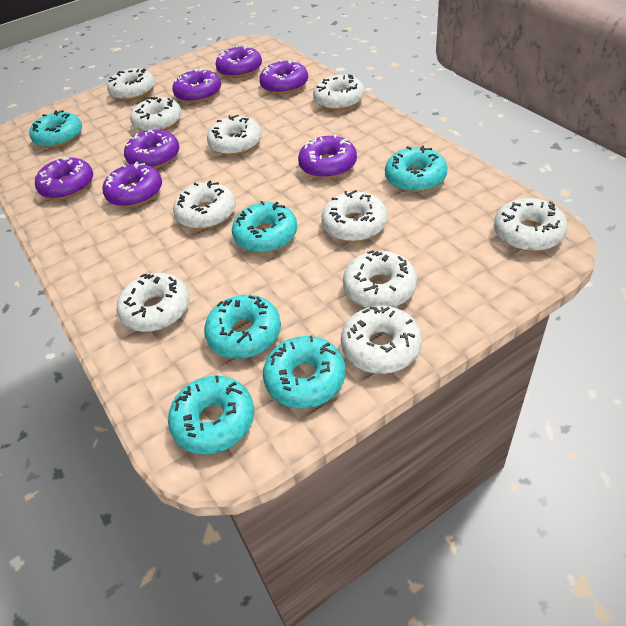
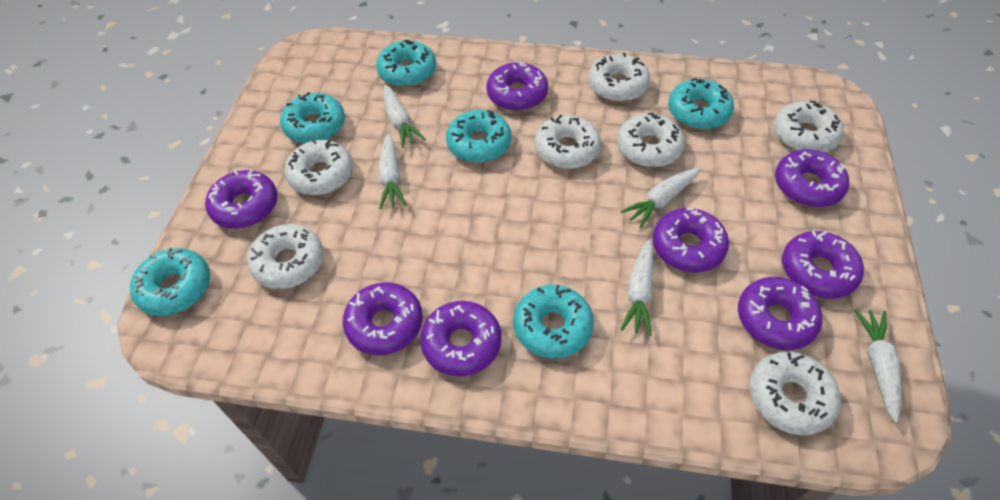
purple donut: 7 -> 8
white carrot: 0 -> 5
white donut: 10 -> 7

